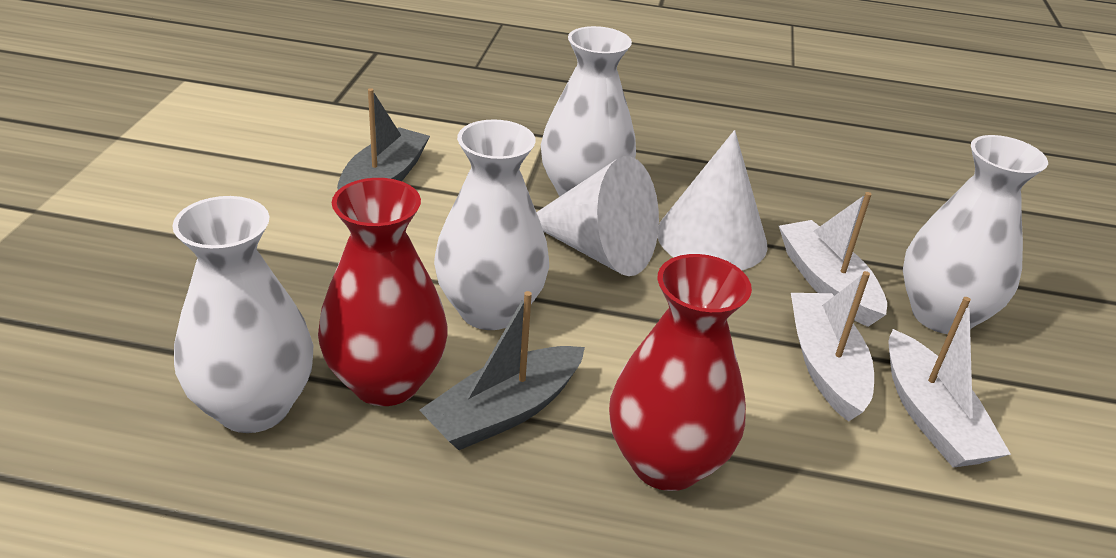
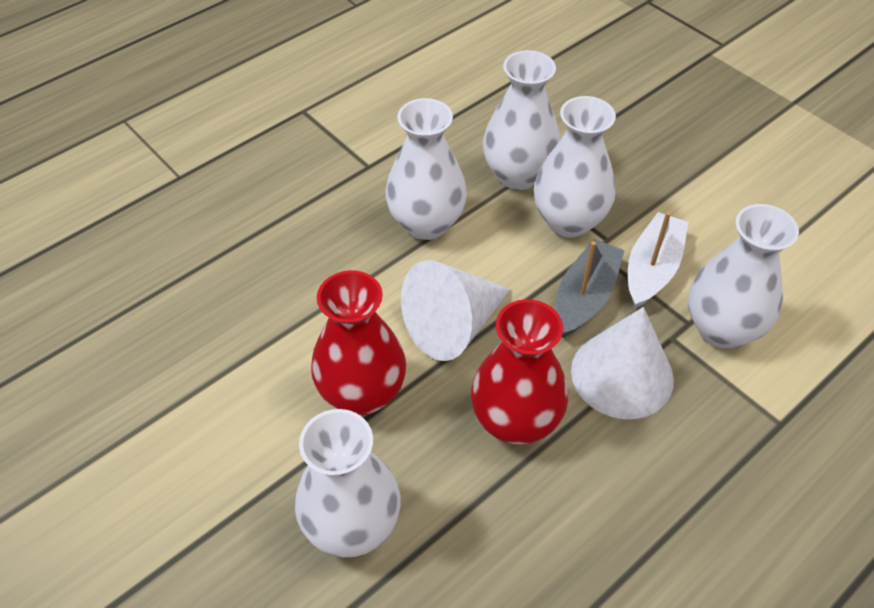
grey boat: 2 -> 1
white boat: 3 -> 1
white vase: 4 -> 5

